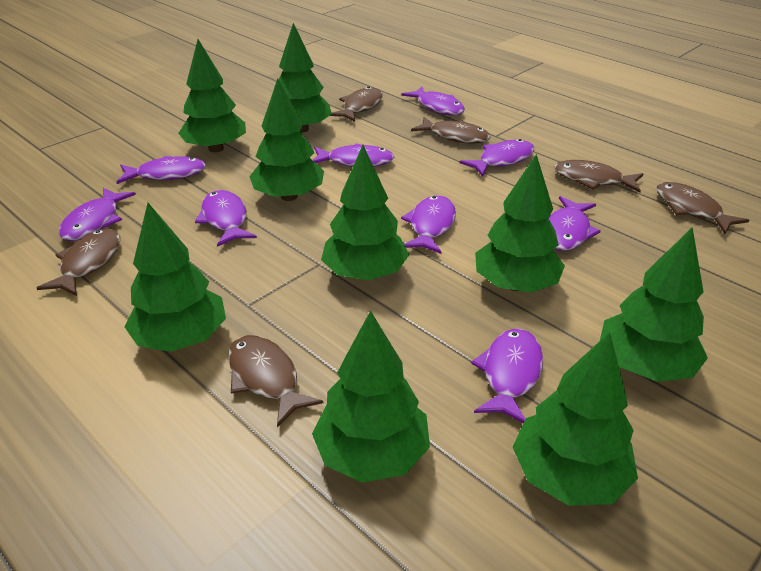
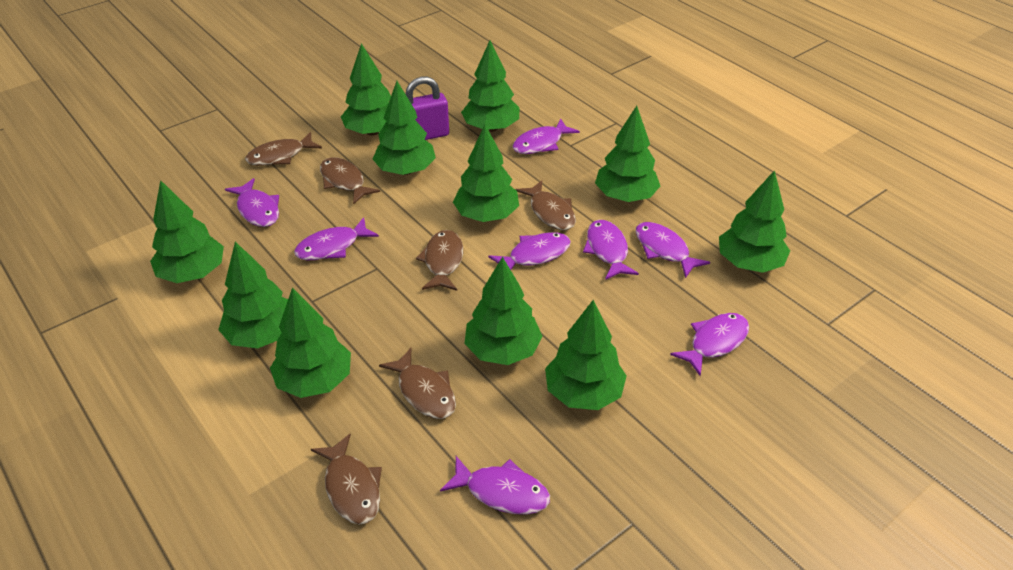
green tree: 9 -> 11
purple fish: 9 -> 8
purple padlock: 0 -> 1

